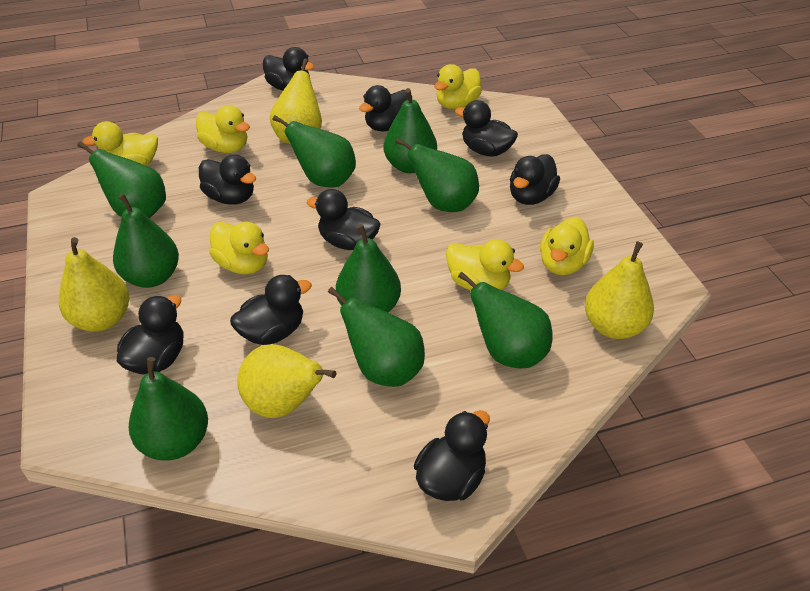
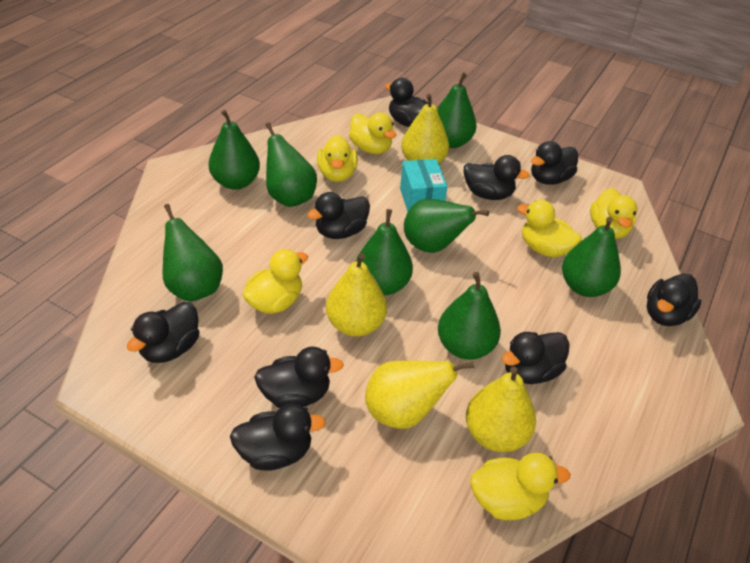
green pear: 9 -> 8
turquoise box: 0 -> 1

